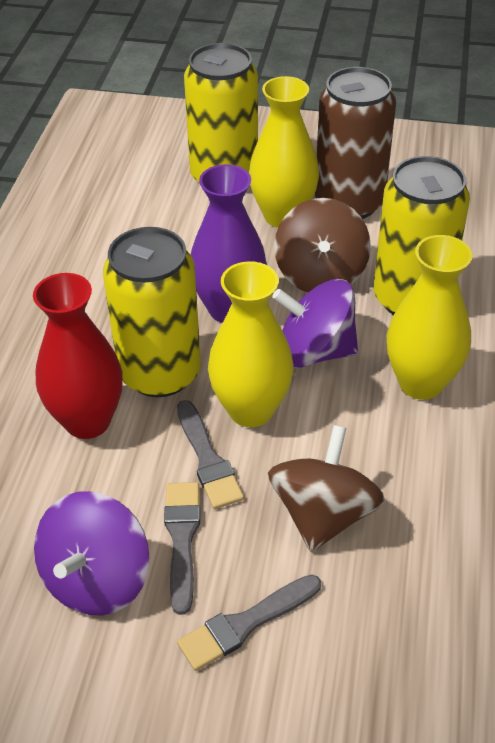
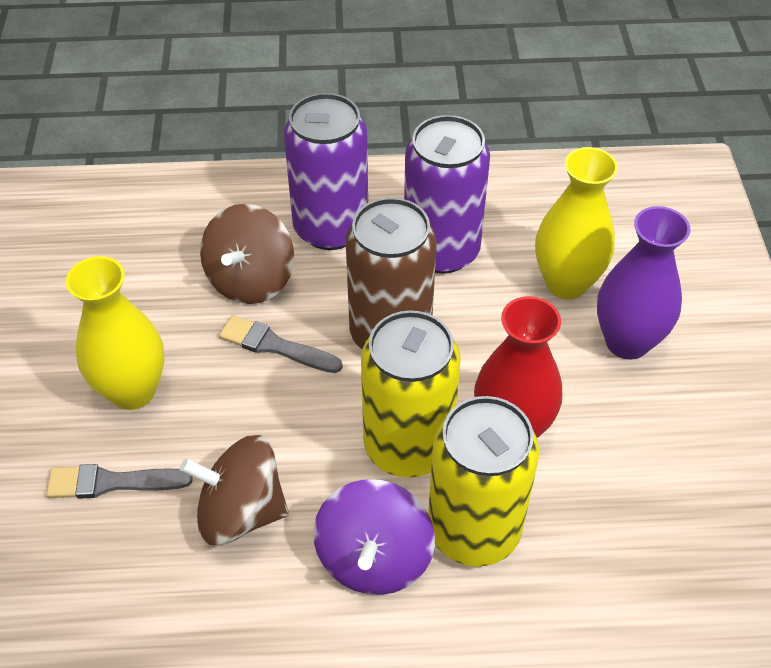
grey brush: 3 -> 2
purple can: 0 -> 2
purple spinning top: 2 -> 1
yellow can: 3 -> 2
yellow vase: 3 -> 2

